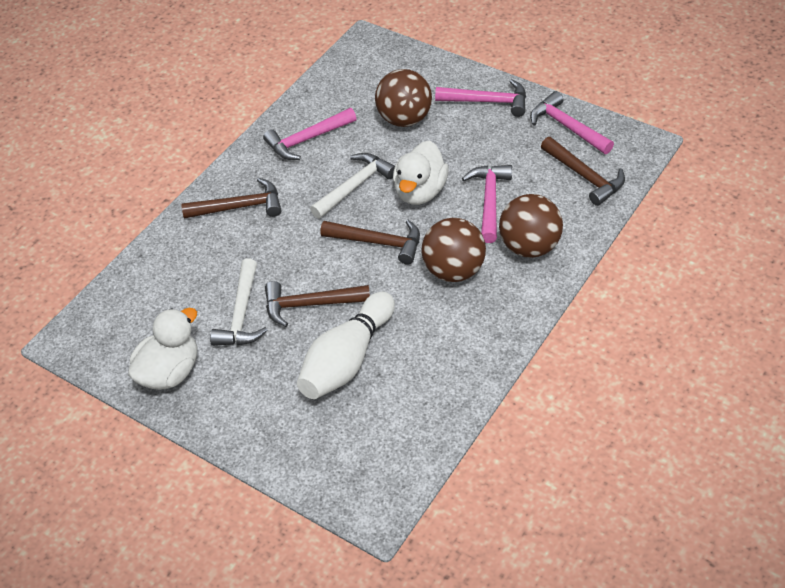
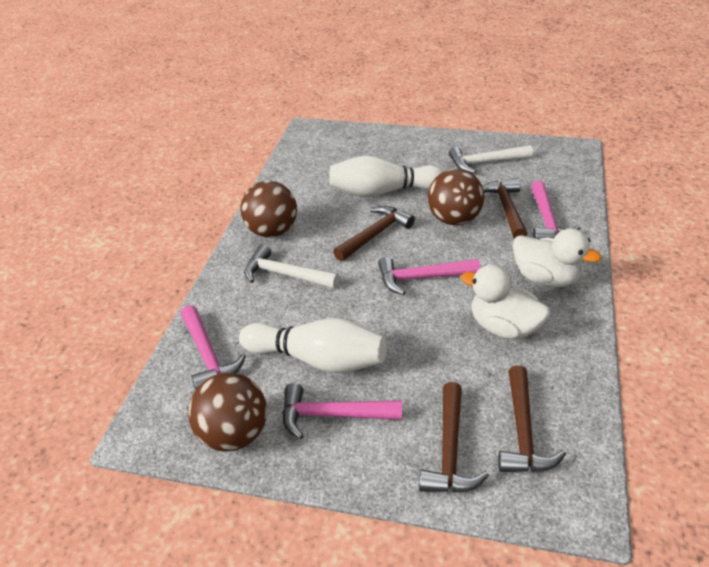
white bowling pin: 1 -> 2

